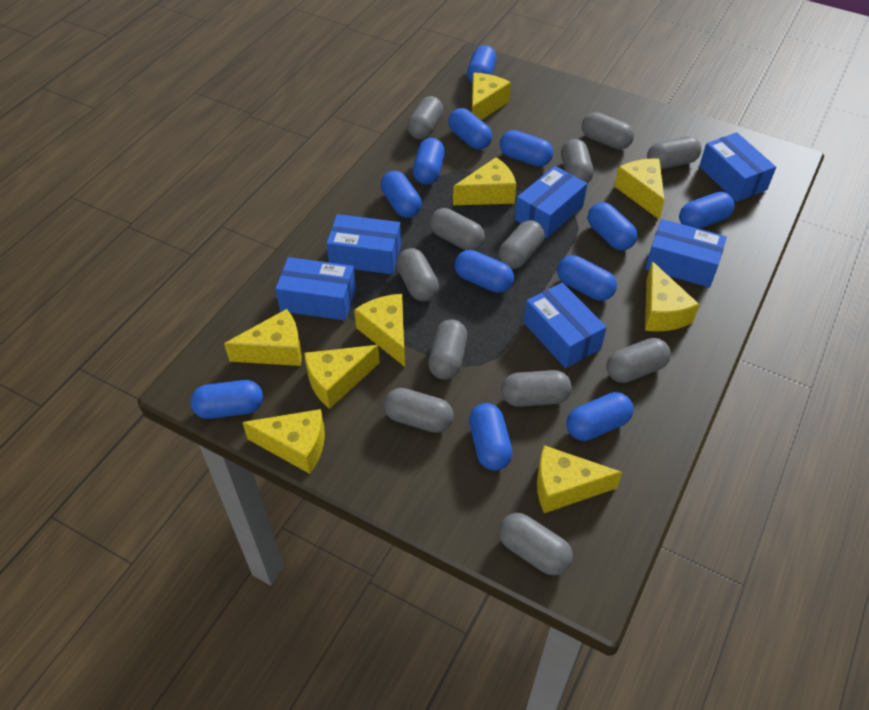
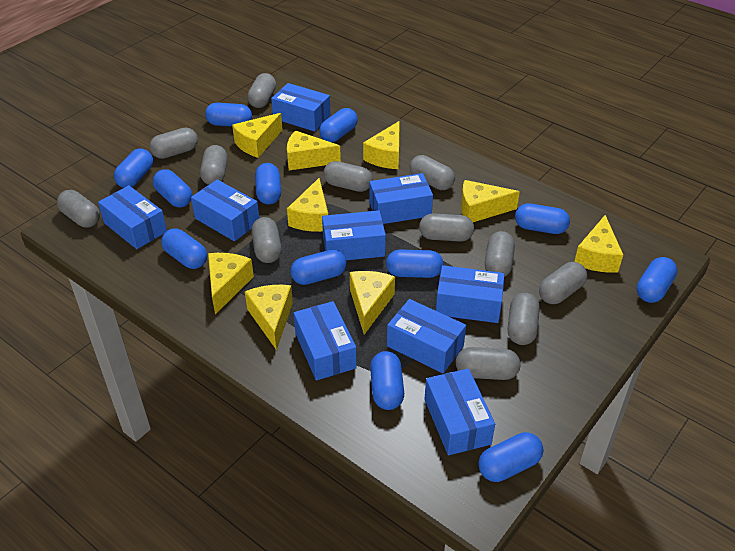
blue box: 6 -> 9

